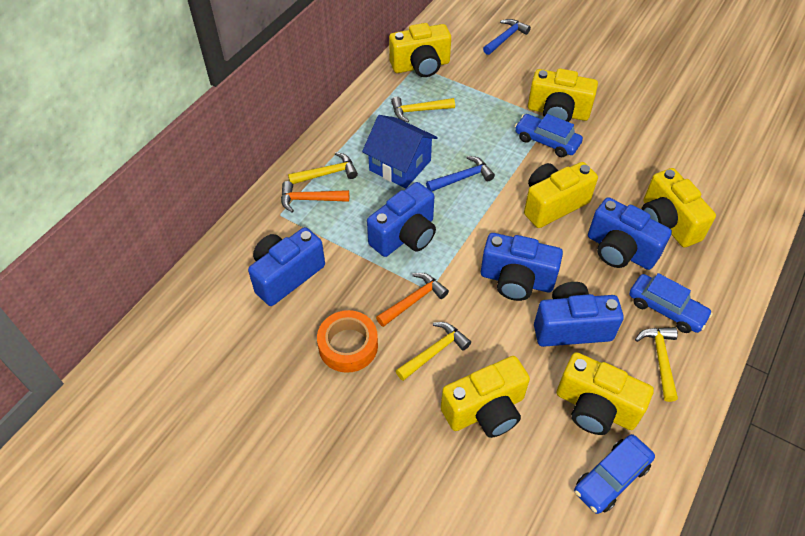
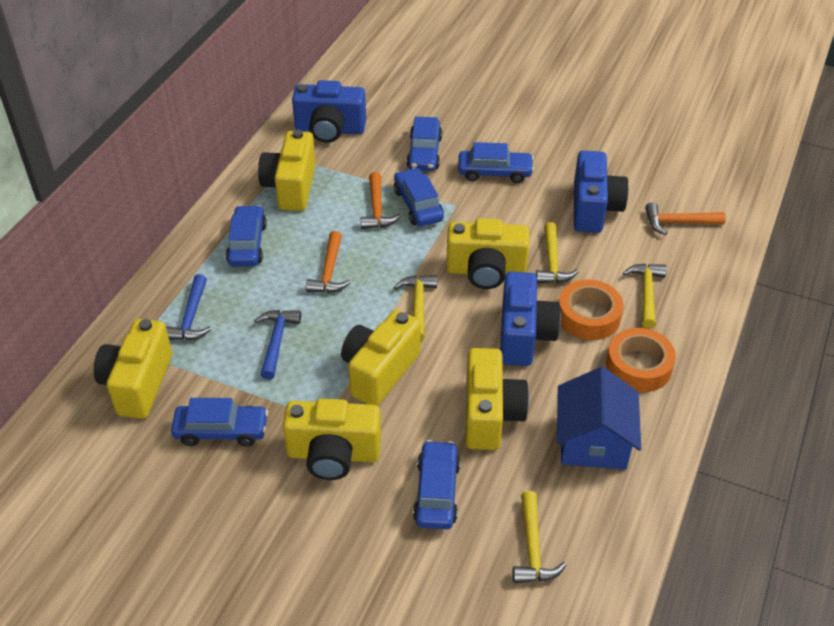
blue camera: 5 -> 3
blue car: 3 -> 6
orange hammer: 2 -> 3
orange tape: 1 -> 2

